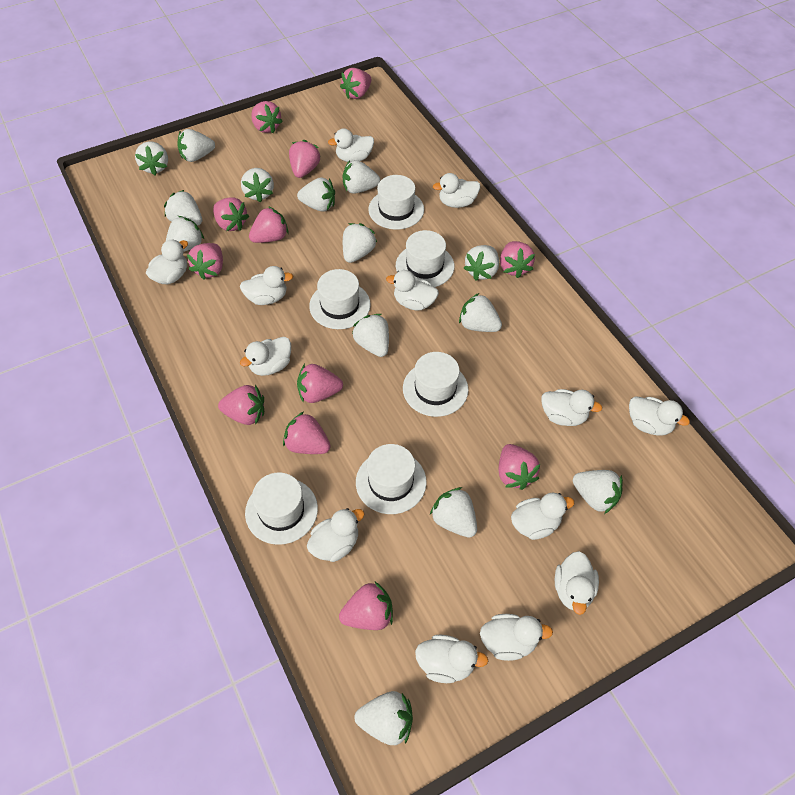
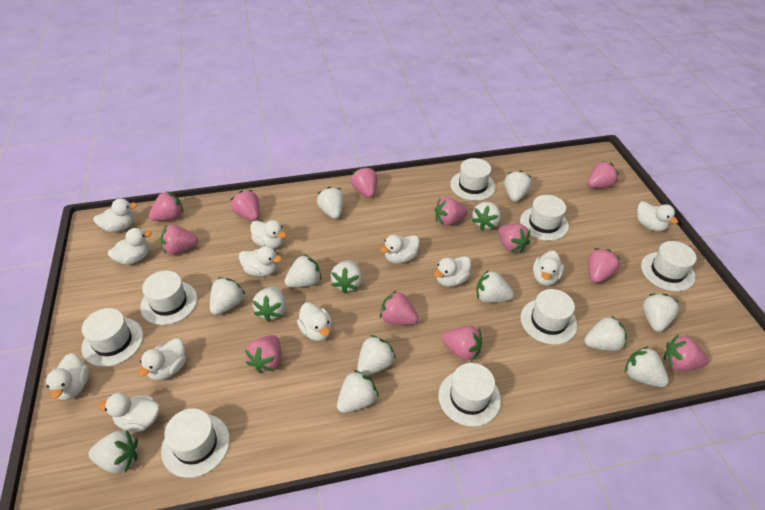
white duck: 13 -> 12
white hat: 6 -> 8

